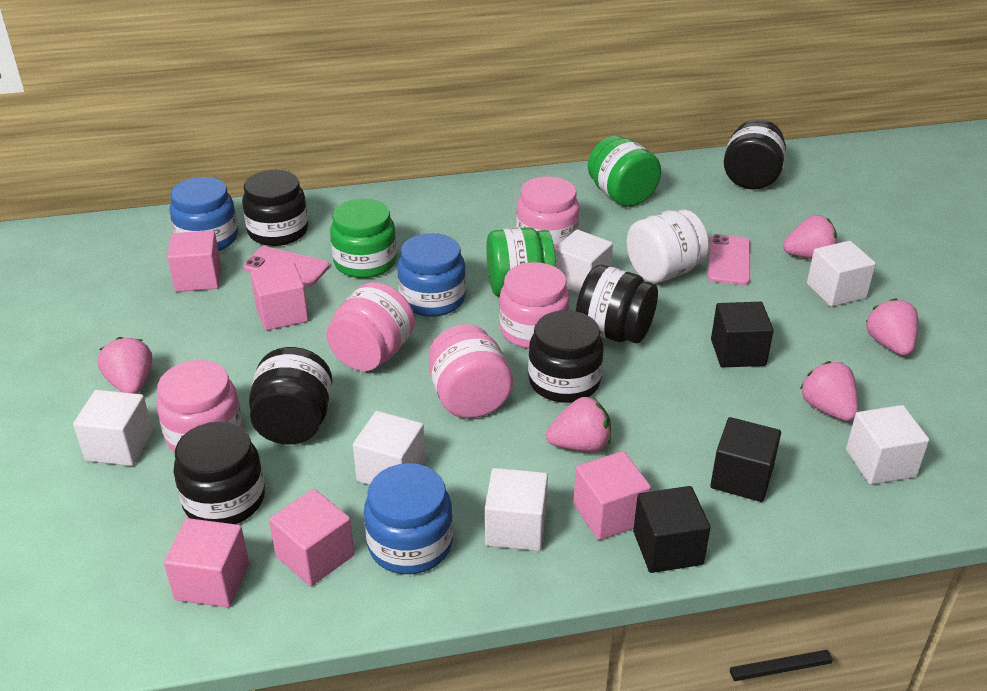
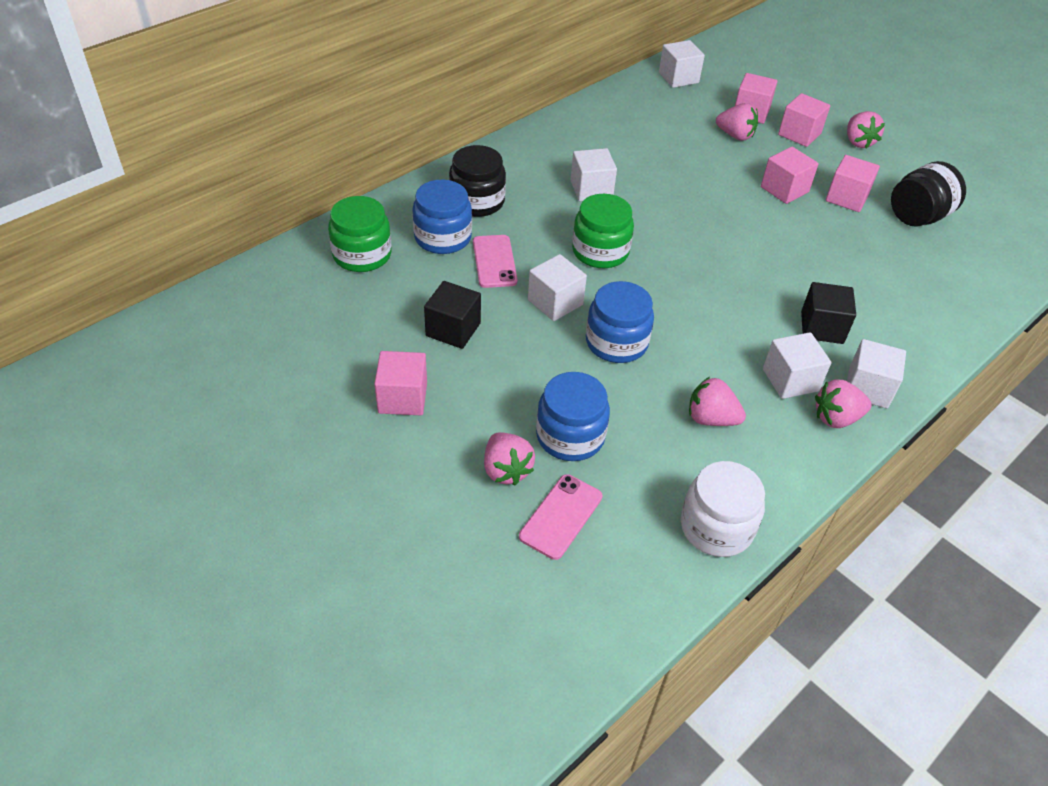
black cube: 3 -> 2
black jar: 6 -> 2
green jar: 3 -> 2
pink jar: 5 -> 0
white cube: 6 -> 5

